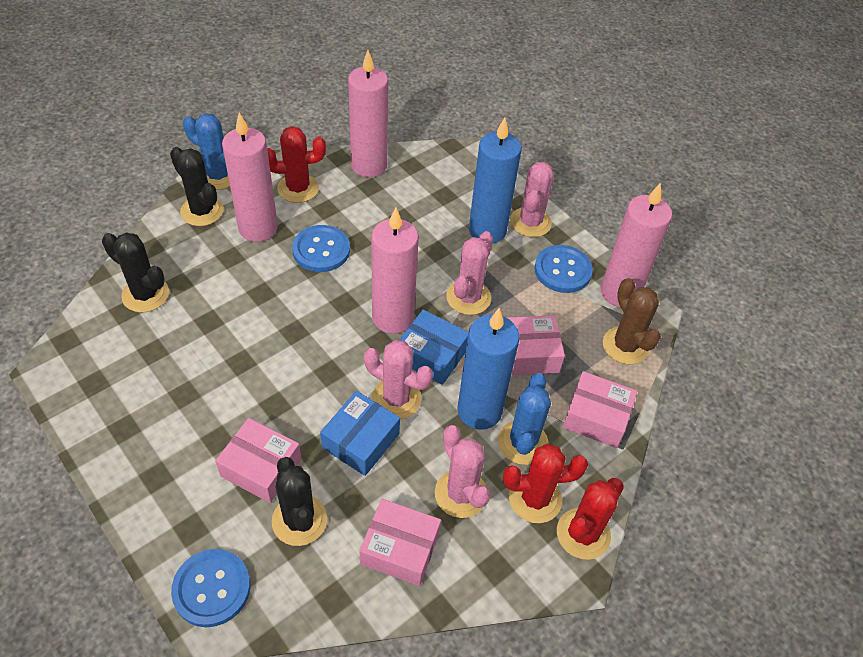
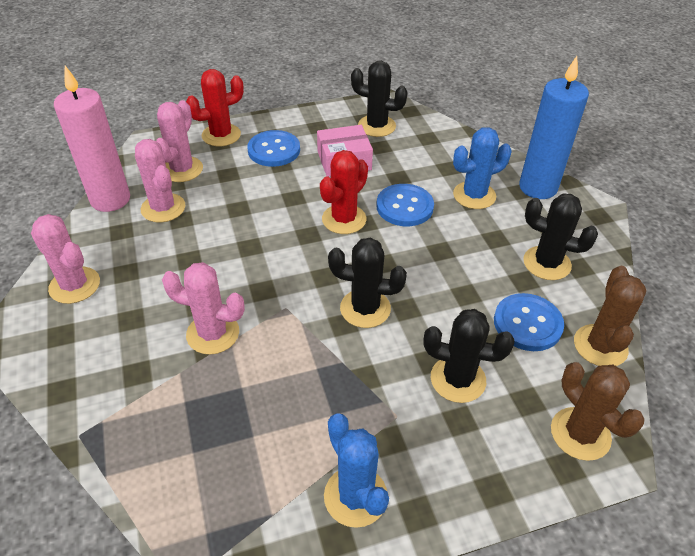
black cactus: 3 -> 4
blue box: 2 -> 0
blue candle: 2 -> 1
brown cactus: 1 -> 2
pink box: 4 -> 1
pink candle: 4 -> 1
red cactus: 3 -> 2

